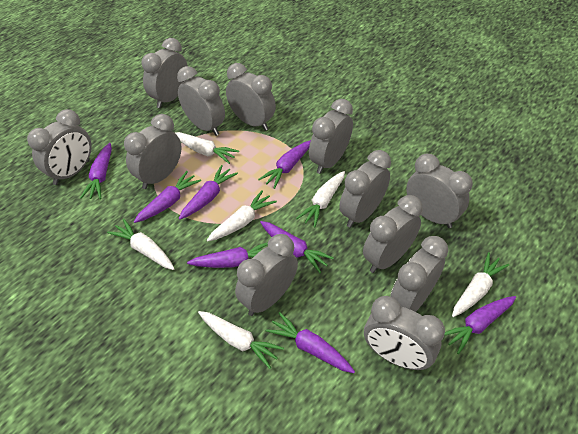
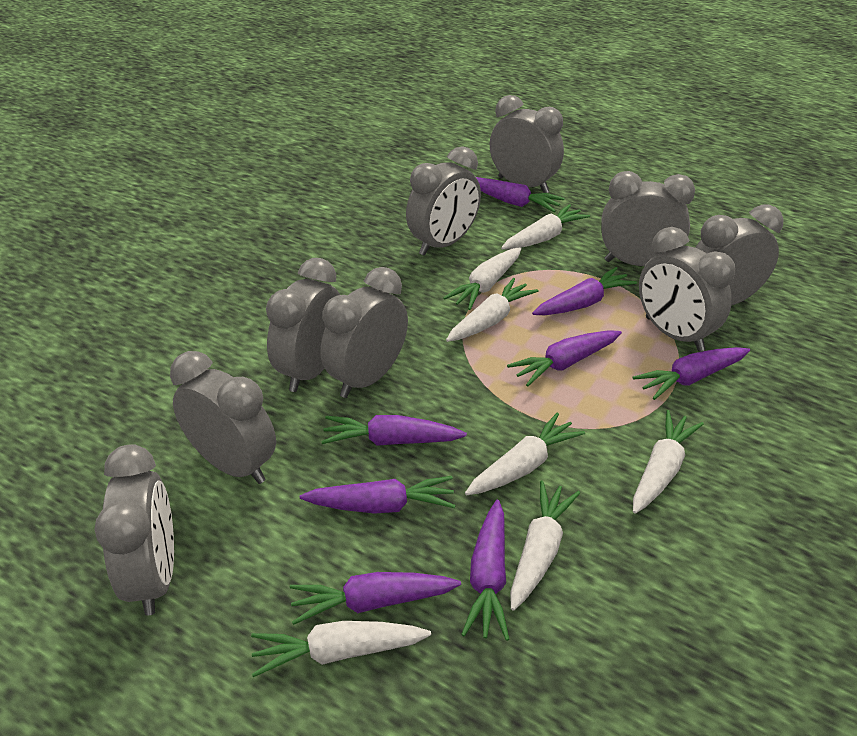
grey clock: 12 -> 9
white carrot: 6 -> 7

